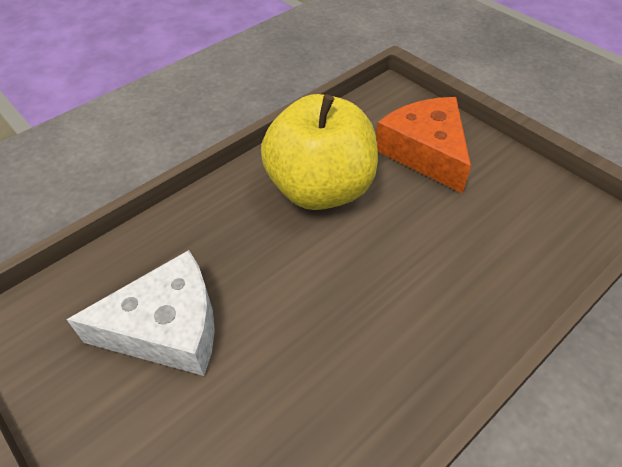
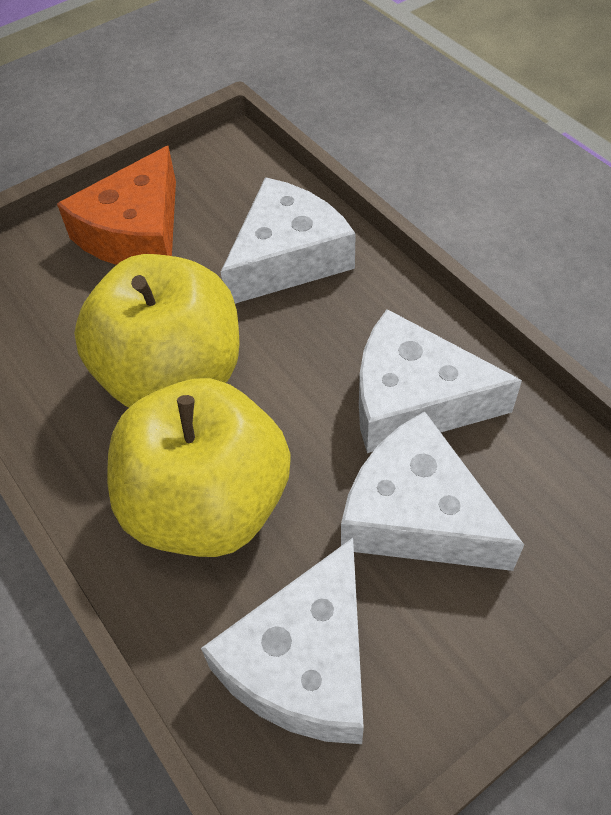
white cheese: 1 -> 4
yellow apple: 1 -> 2

